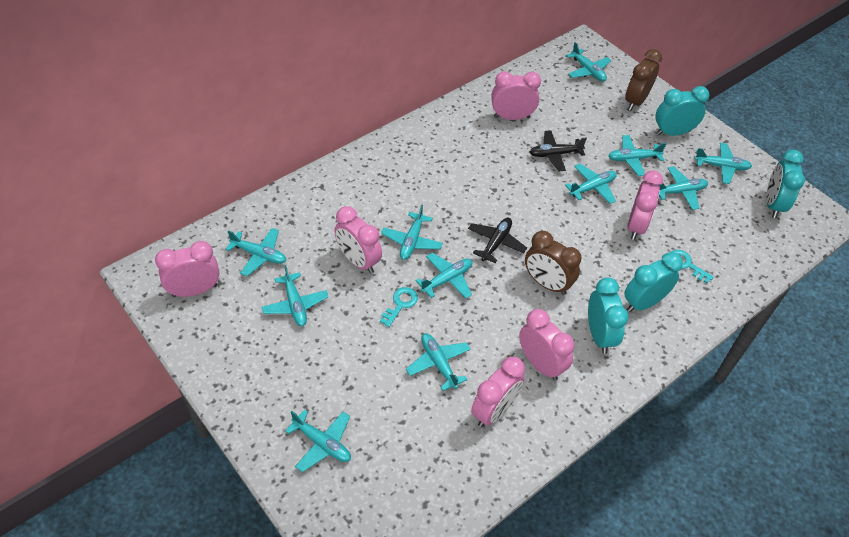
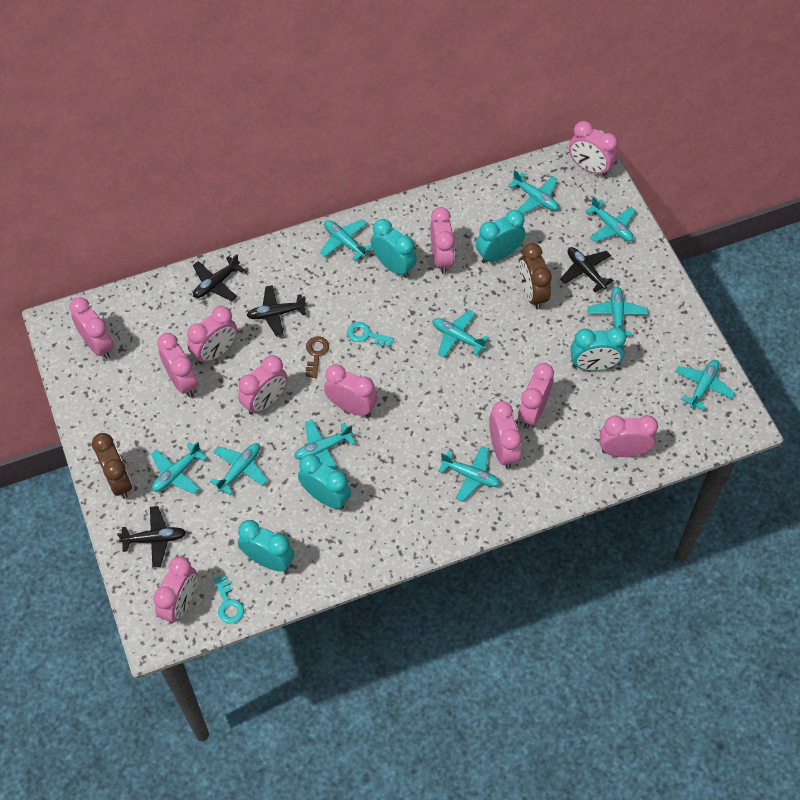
black plane: 2 -> 4
brown key: 0 -> 1
pink clock: 6 -> 11
turquoise clock: 4 -> 5
turquoise plane: 11 -> 10

